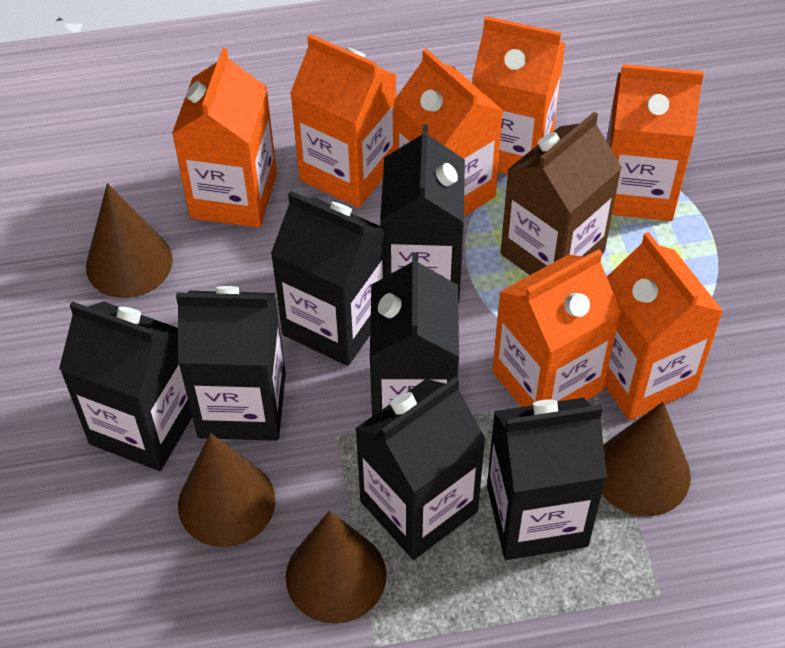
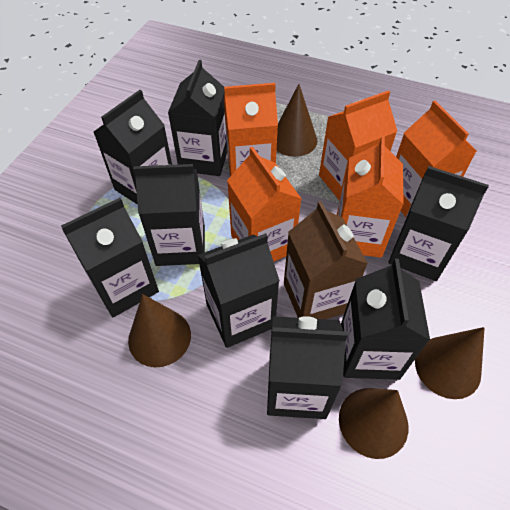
black carton: 7 -> 8
orange carton: 7 -> 5

